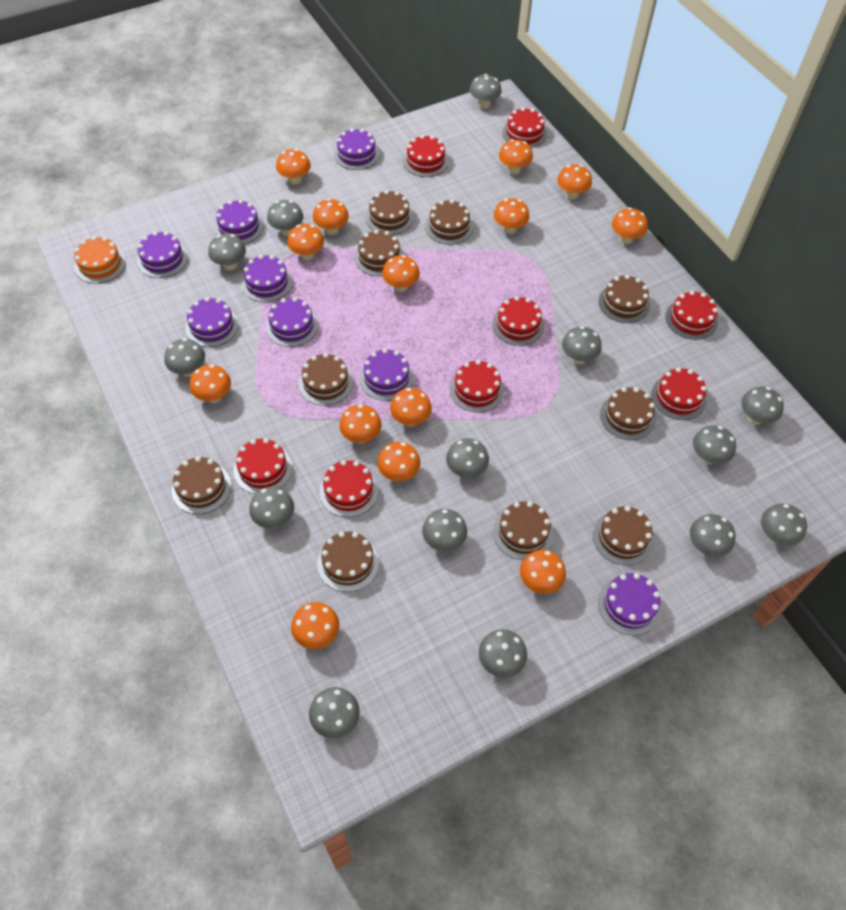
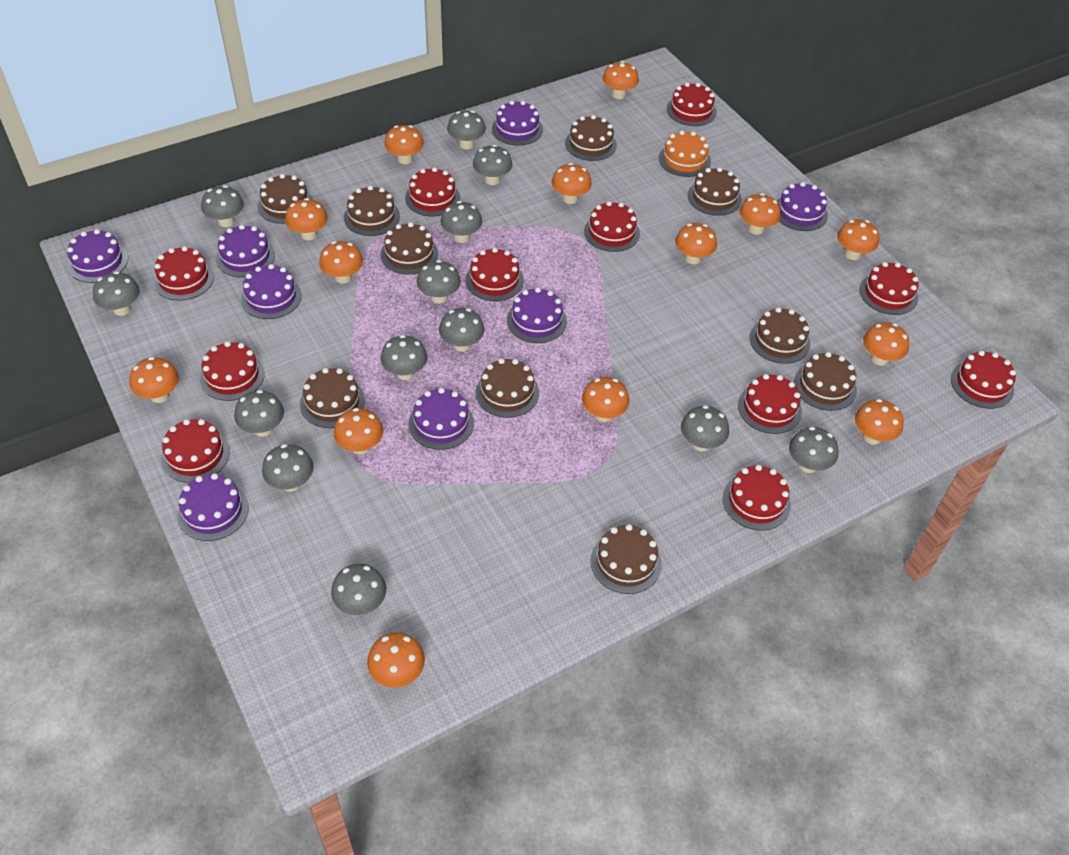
grey mushroom: 14 -> 13
red cake: 8 -> 11

